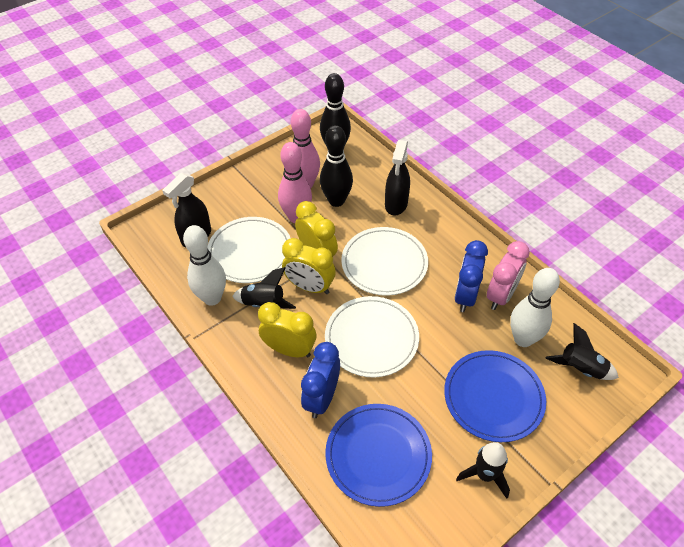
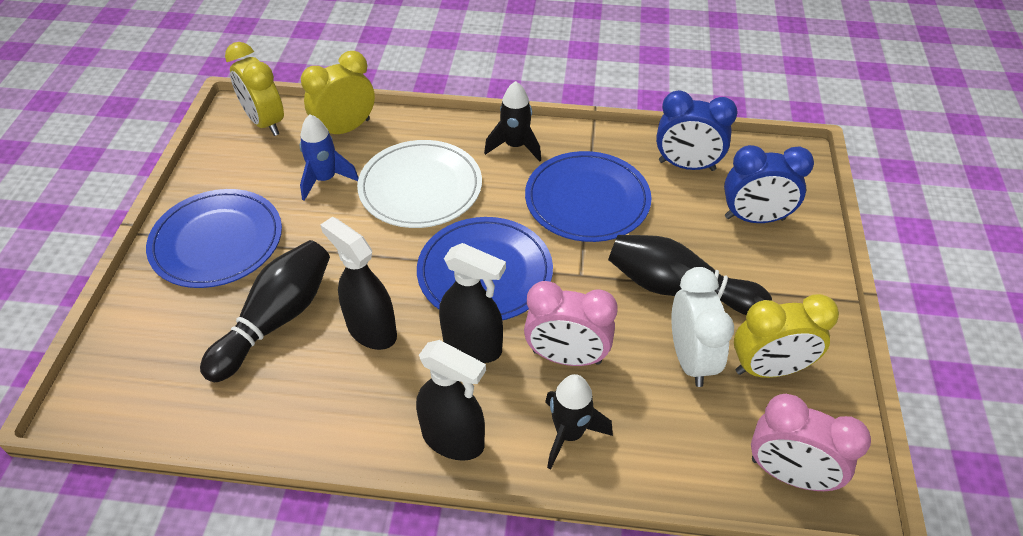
black rocket: 3 -> 2
black spray bottle: 2 -> 3
blue plate: 2 -> 3
blue rocket: 0 -> 1
pink bowling pin: 2 -> 0
pink clock: 1 -> 2
white bowling pin: 2 -> 0
white clock: 0 -> 1
white plate: 3 -> 1

